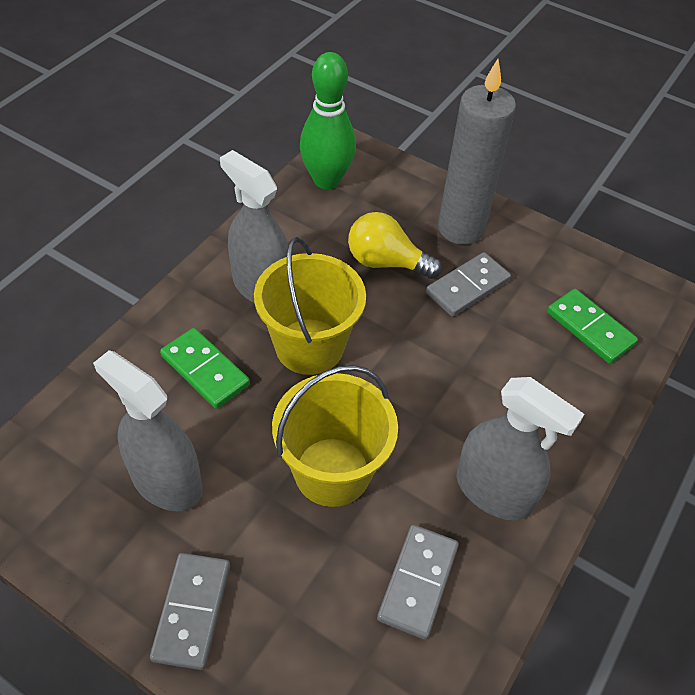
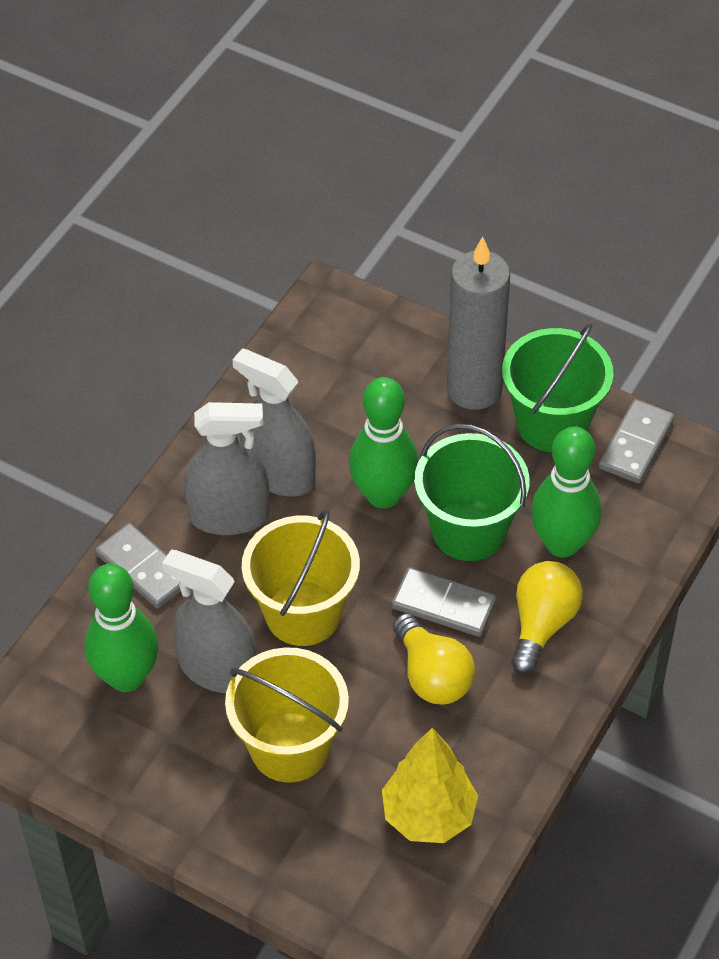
green bowling pin: 1 -> 3
green bucket: 0 -> 2
green domino: 2 -> 0
yellow light bulb: 1 -> 2
yellow tree: 0 -> 1

